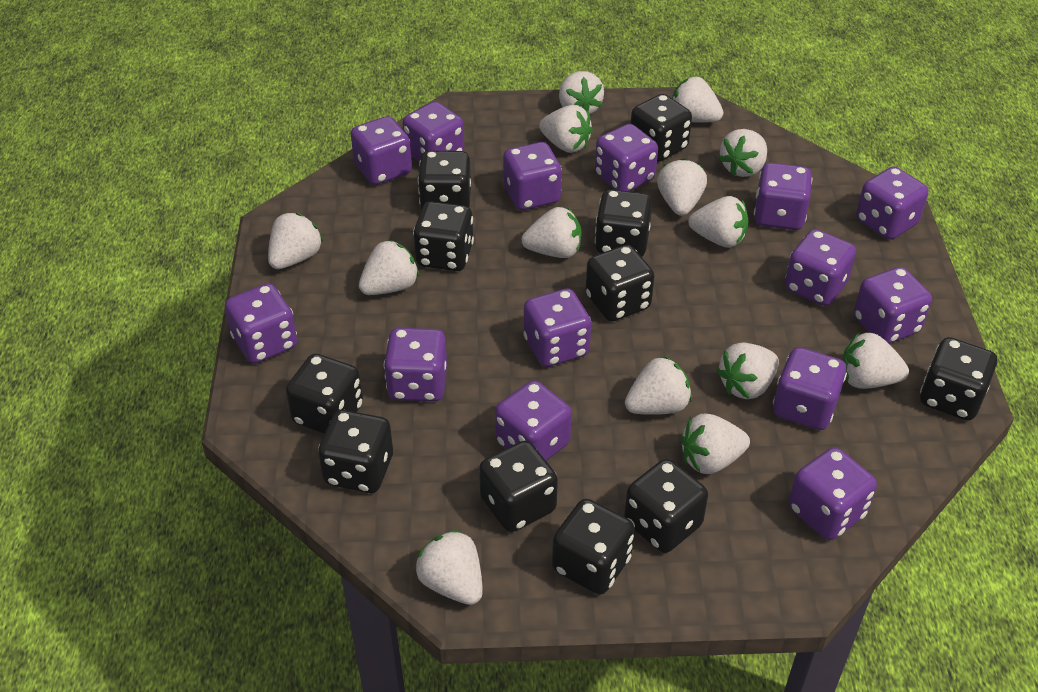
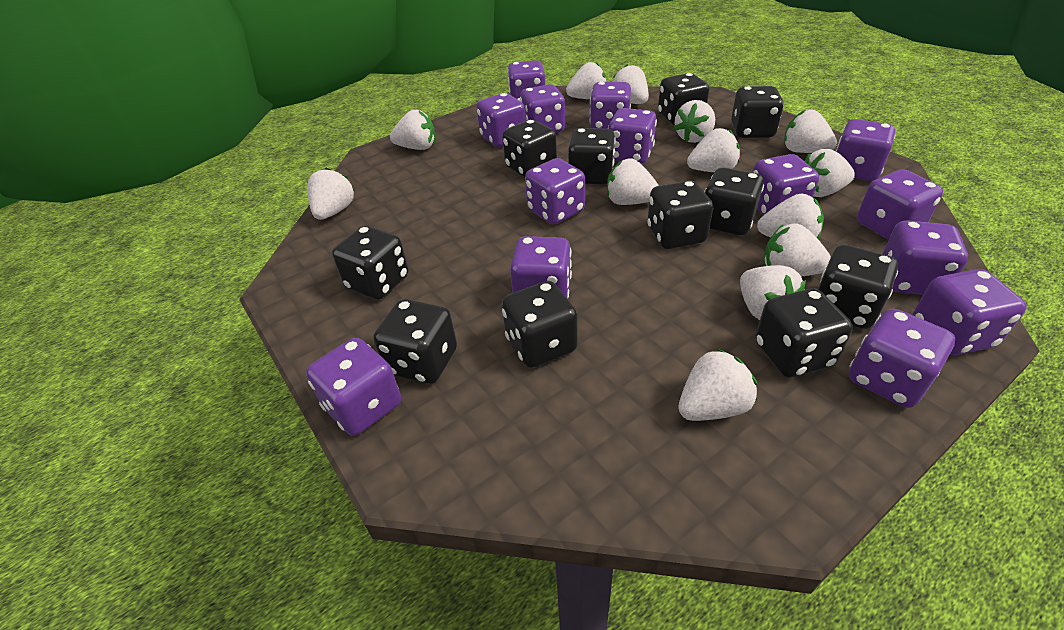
white strawberry: 14 -> 13

